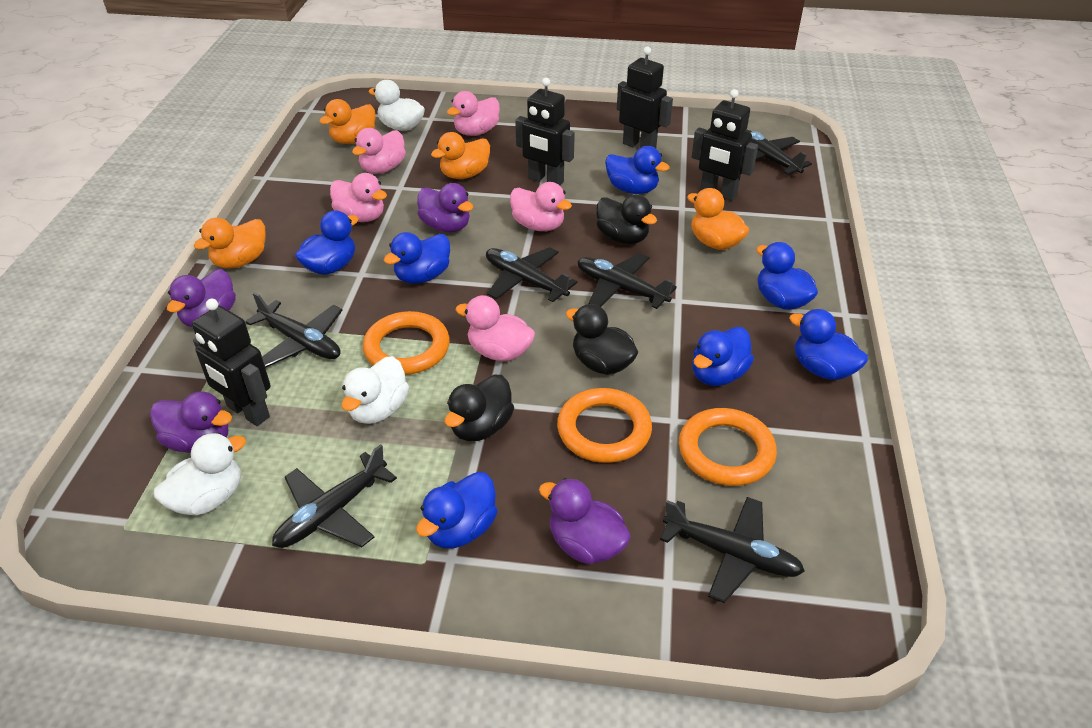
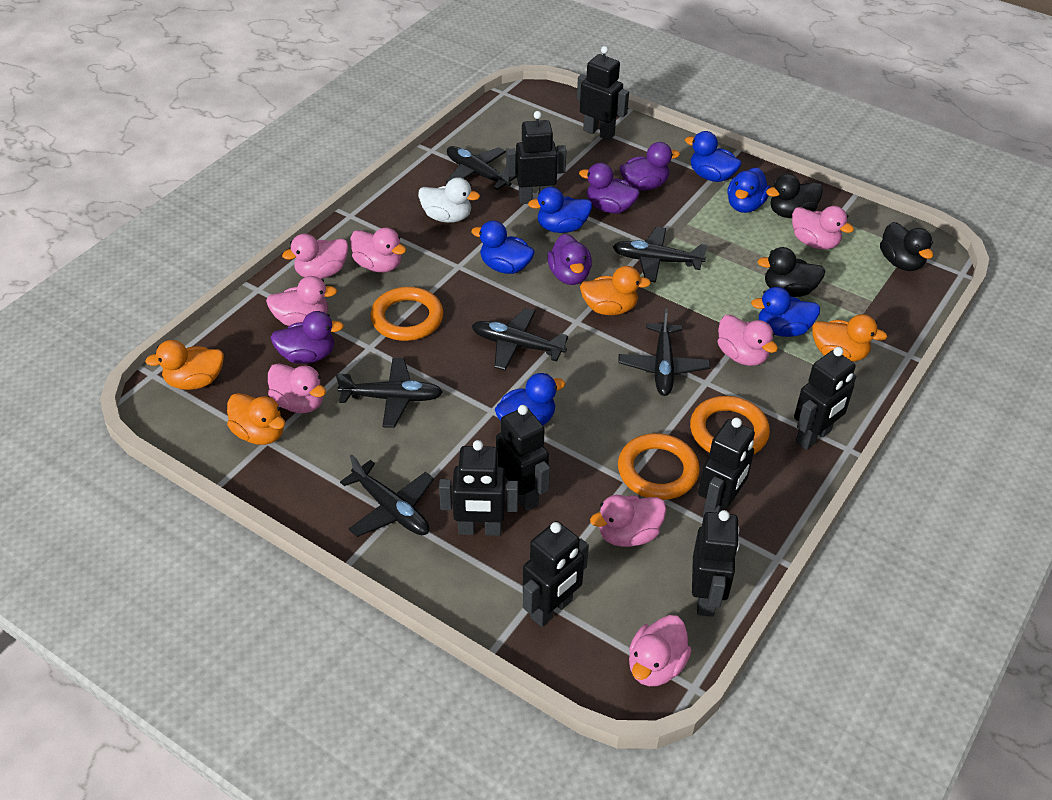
black robot: 4 -> 8
blue duck: 7 -> 6
pink duck: 5 -> 8
white duck: 3 -> 1

